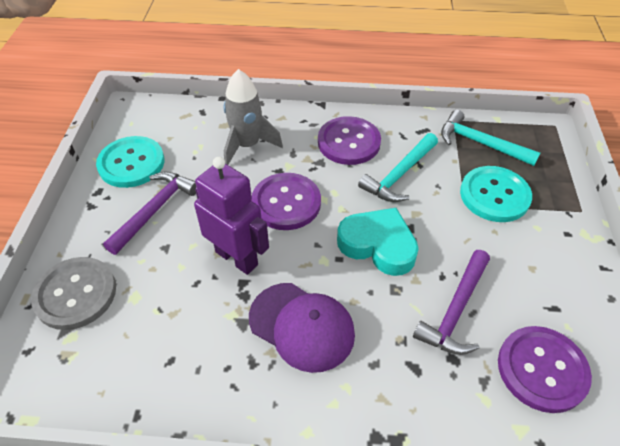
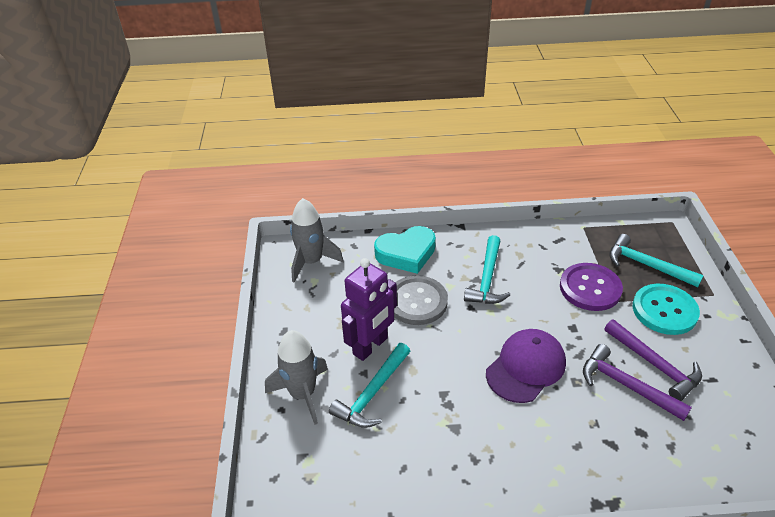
grey rocket: 1 -> 2
purple button: 3 -> 1
turquoise button: 2 -> 1
turquoise hammer: 2 -> 3

